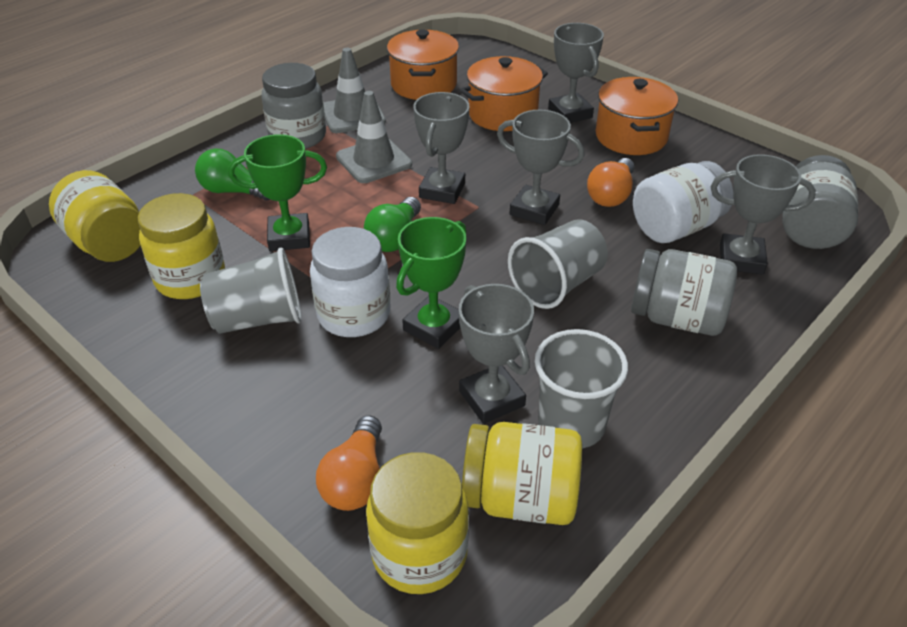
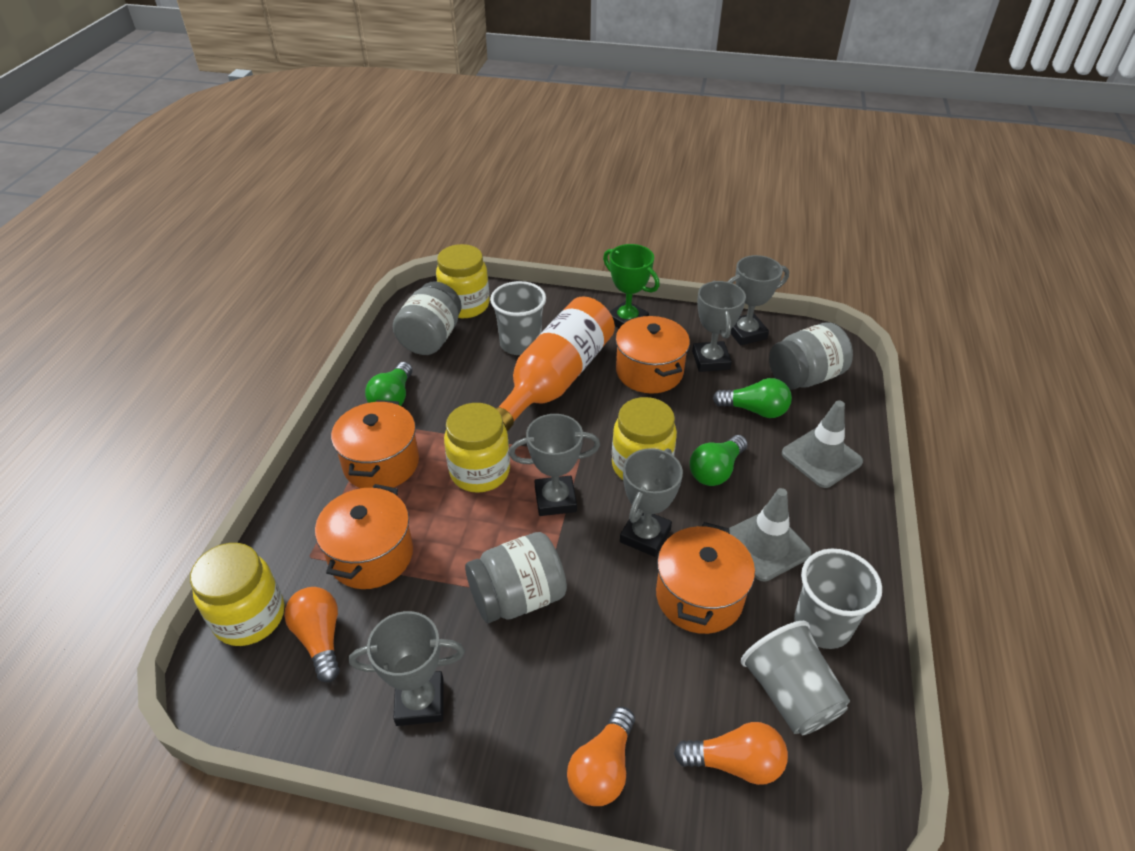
green light bulb: 2 -> 3
green trophy: 2 -> 1
orange bottle: 0 -> 1
orange light bulb: 2 -> 3
orange pot: 3 -> 4
white jar: 2 -> 0

